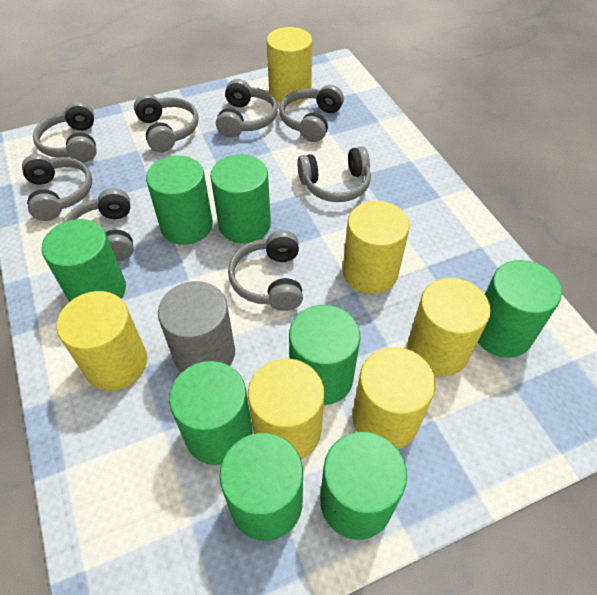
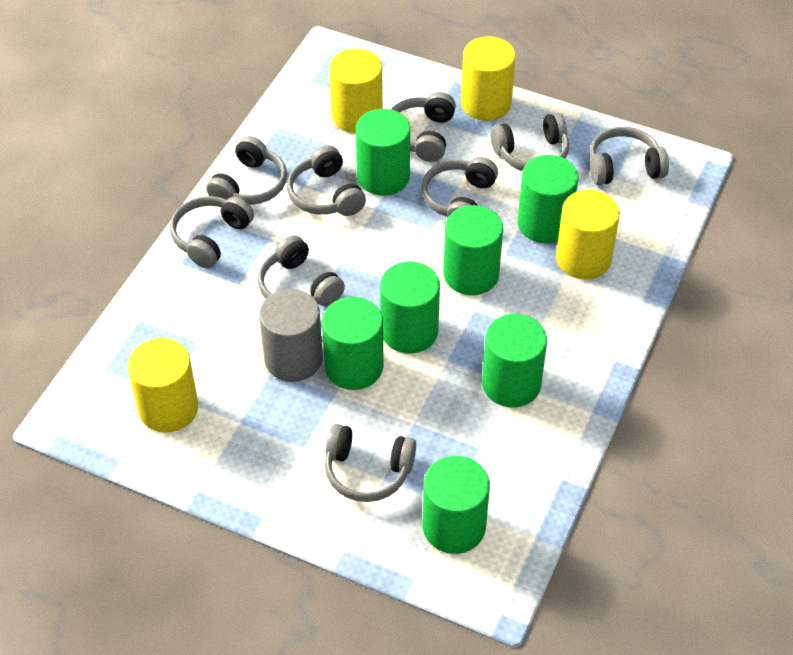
green cylinder: 8 -> 7
grey headphones: 8 -> 9
yellow cylinder: 6 -> 4

